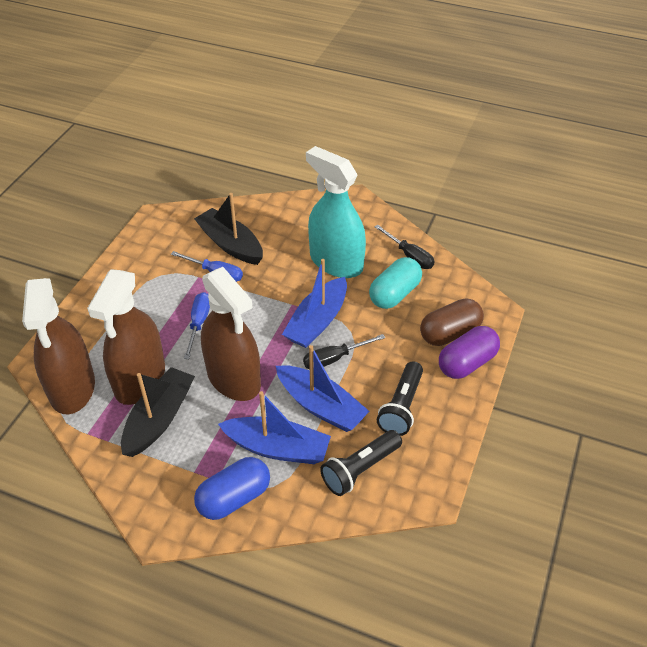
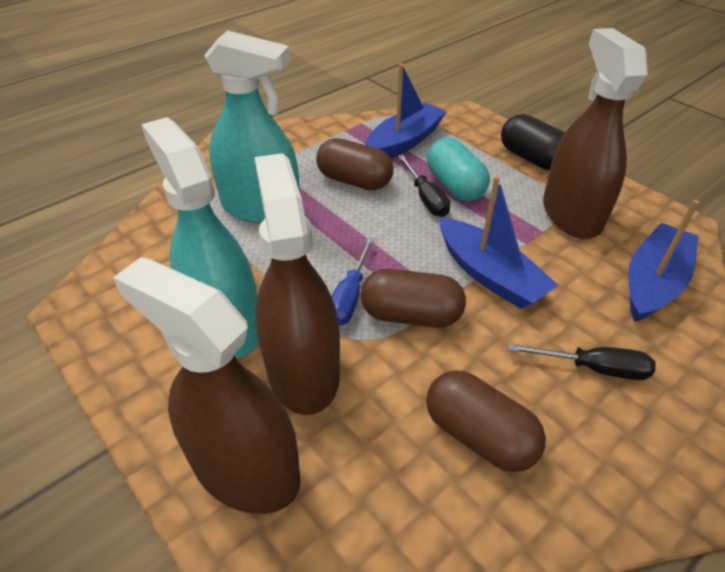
black boat: 2 -> 0
black capsule: 0 -> 1
black flashlight: 2 -> 0
blue capsule: 1 -> 0
blue screwdriver: 2 -> 1
brown capsule: 1 -> 3
purple capsule: 1 -> 0
turquoise spray bottle: 1 -> 2

